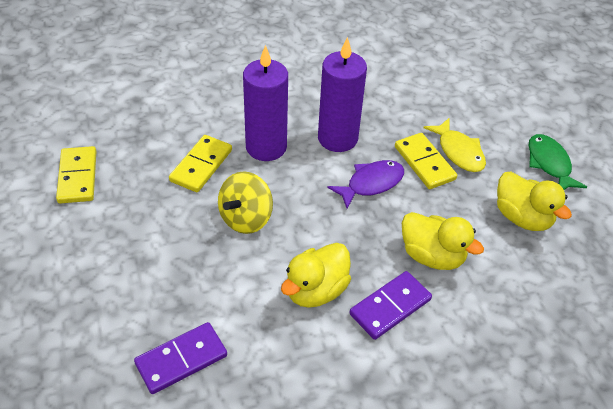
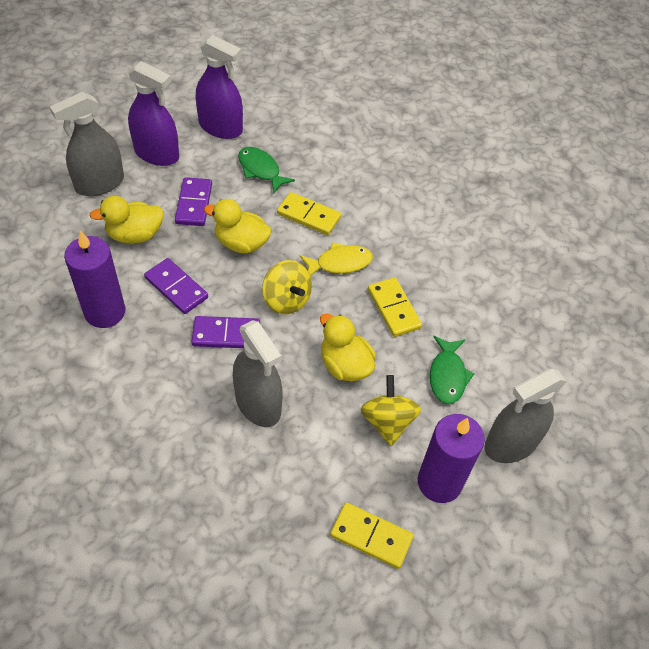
green fish: 1 -> 2
grey spray bottle: 0 -> 3
purple domino: 2 -> 3
purple fish: 1 -> 0
purple spray bottle: 0 -> 2
yellow spinning top: 1 -> 2

